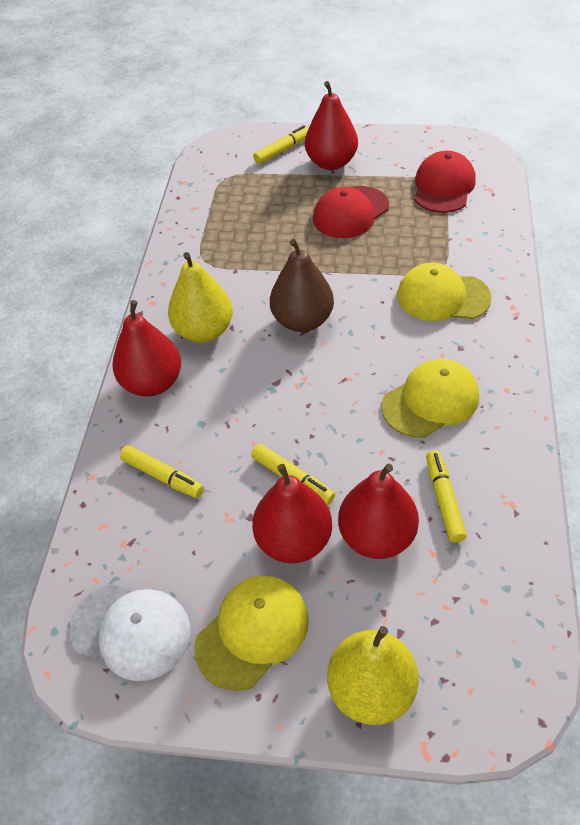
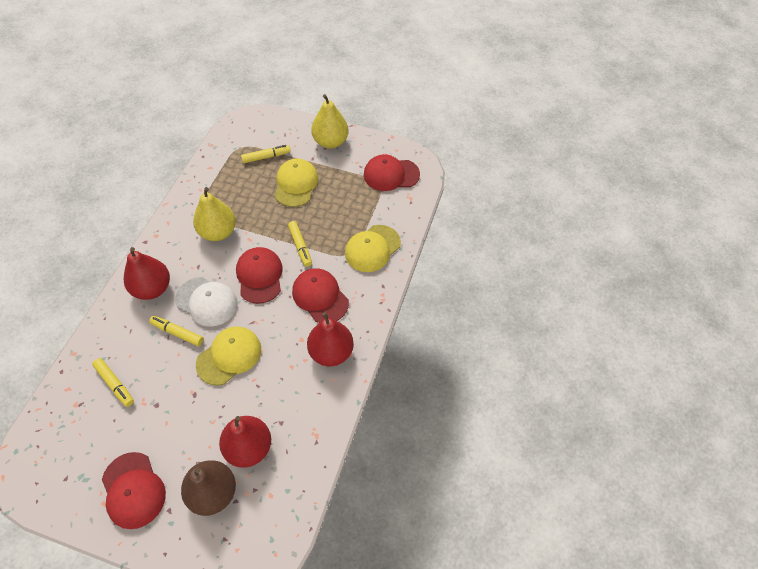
red cap: 2 -> 4
red pear: 4 -> 3

